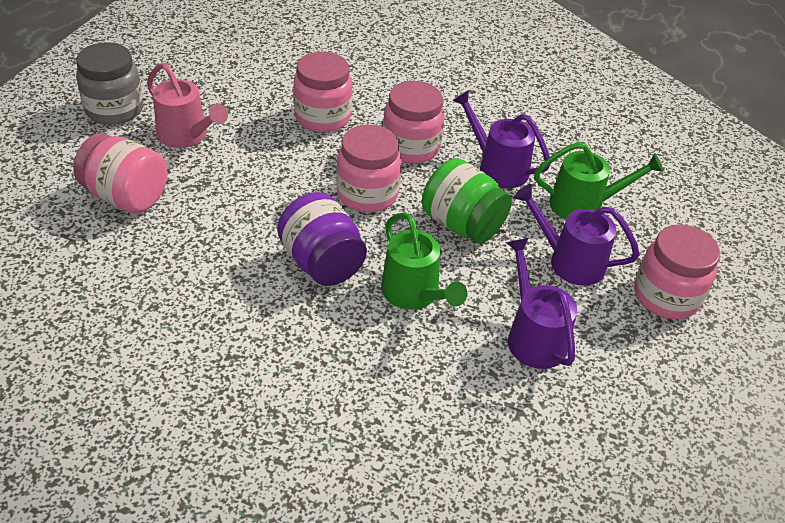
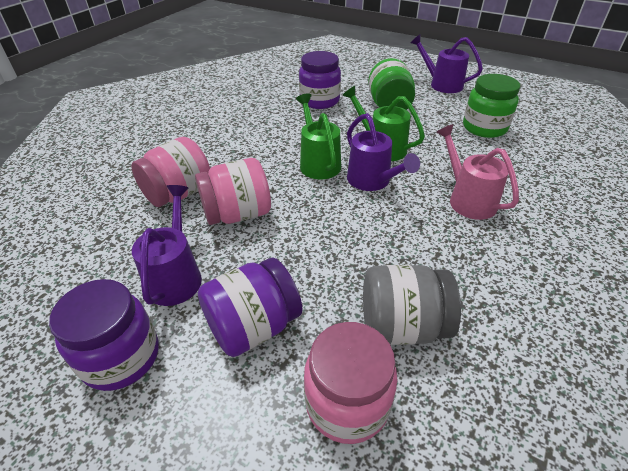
green jar: 1 -> 2
pink jar: 5 -> 3
purple jar: 1 -> 3

